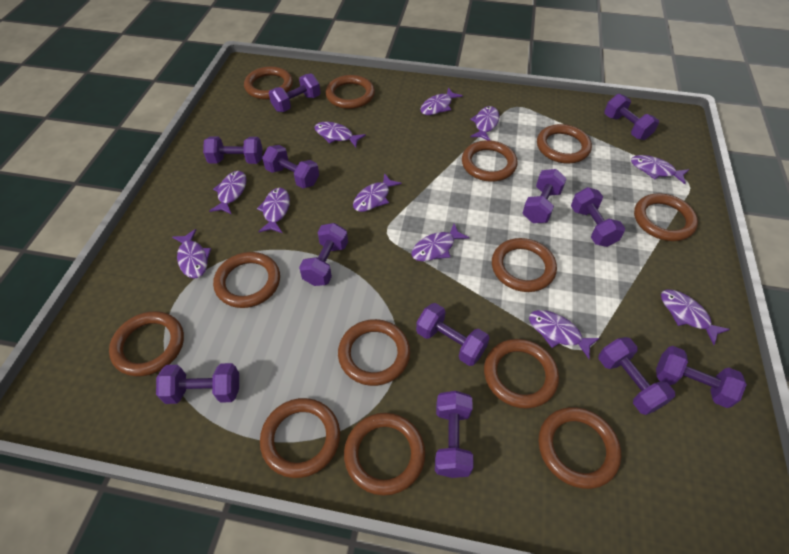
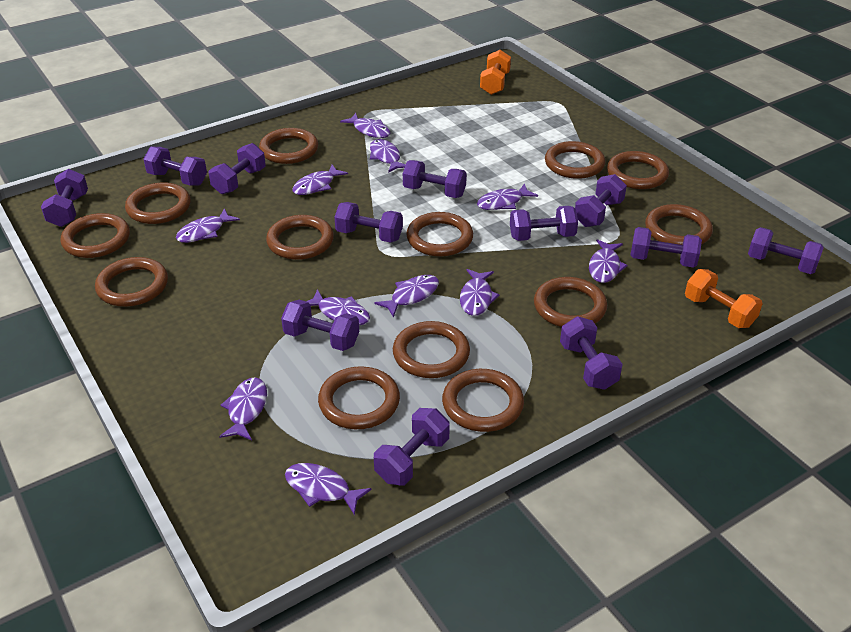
orange dumbbell: 0 -> 2

